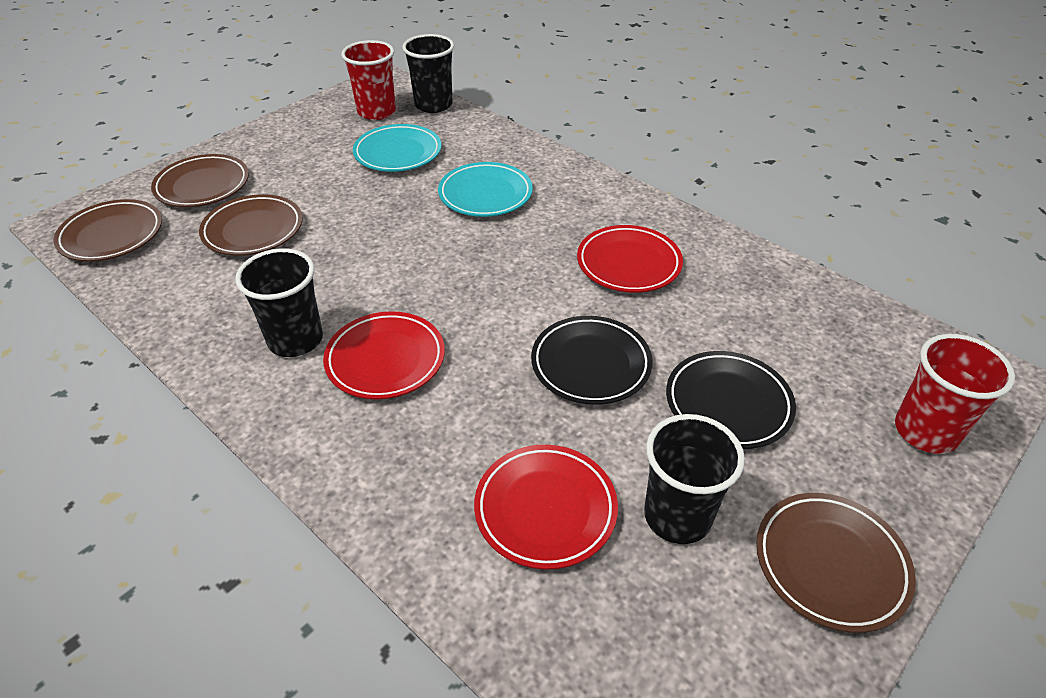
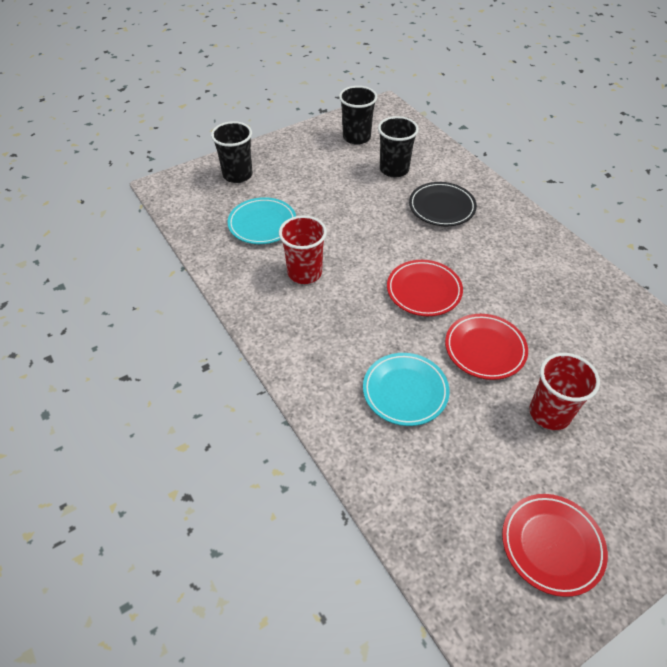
black plate: 2 -> 1
brown plate: 4 -> 0

